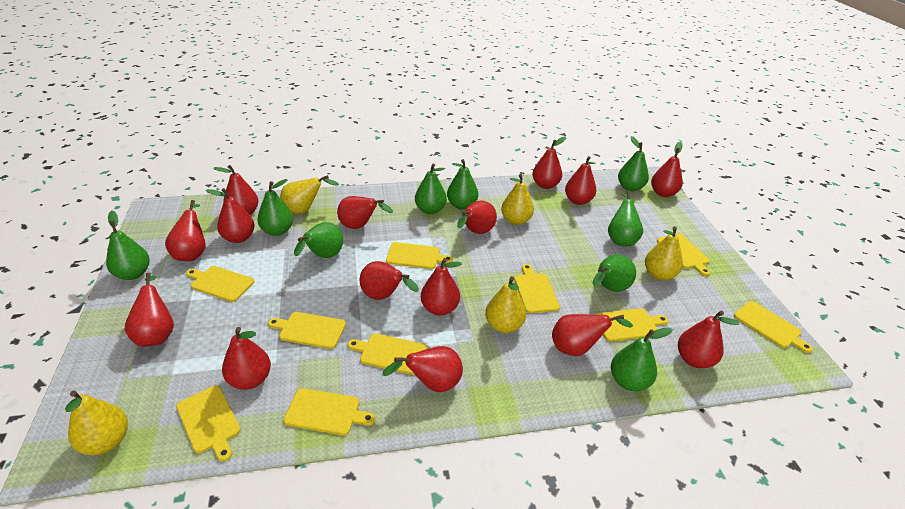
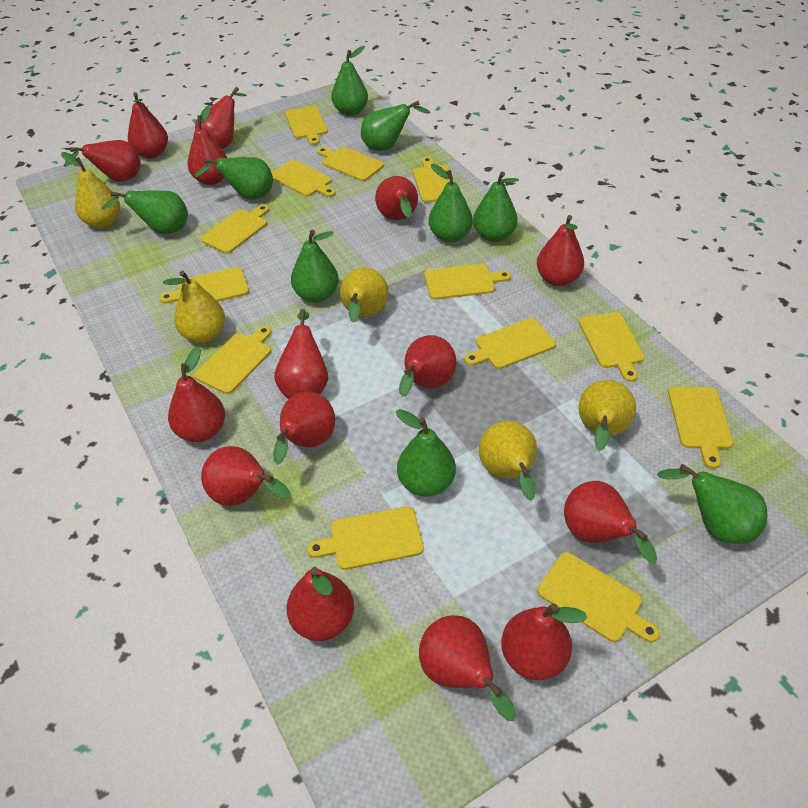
yellow cutting board: 10 -> 13

